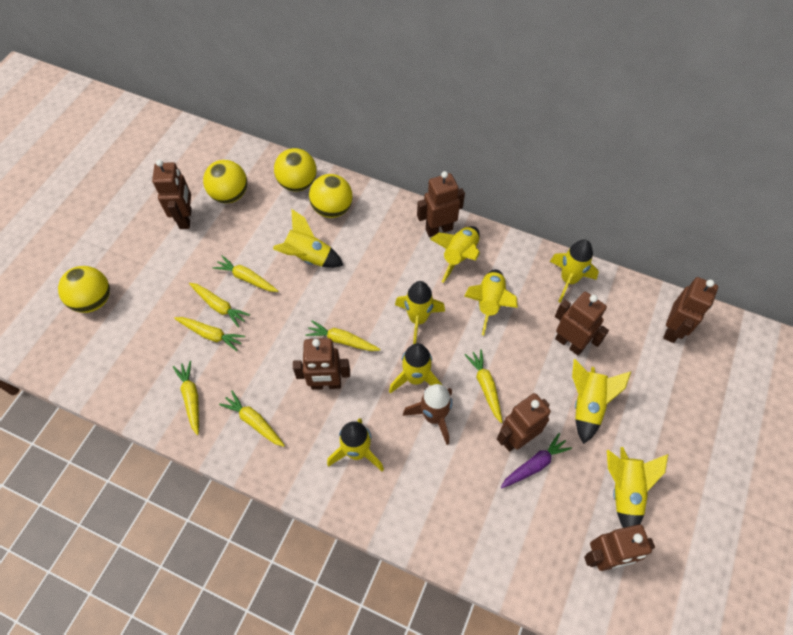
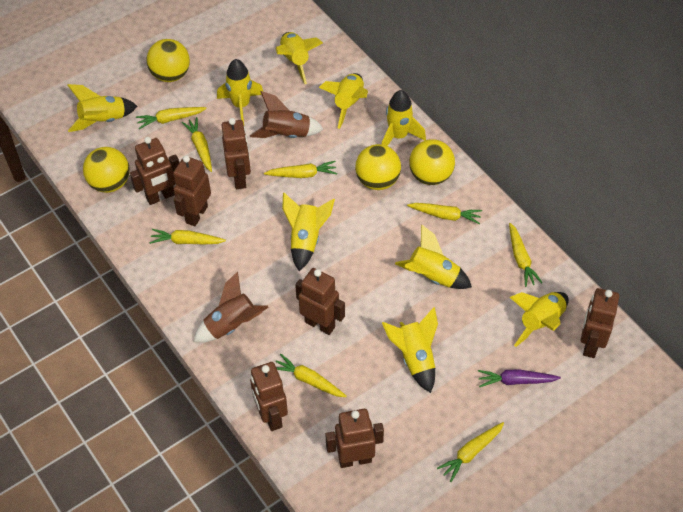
brown rocket: 1 -> 2
yellow carrot: 7 -> 8

